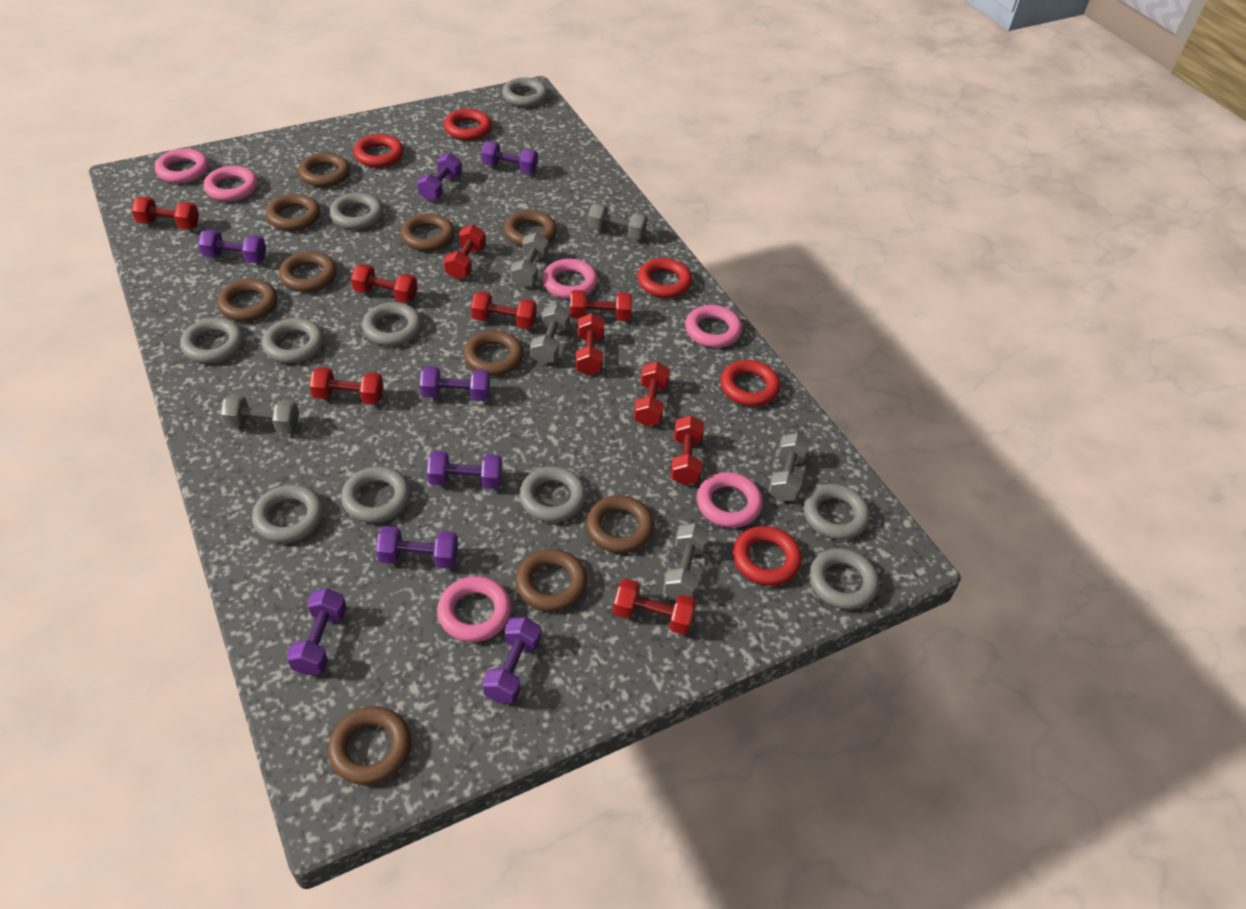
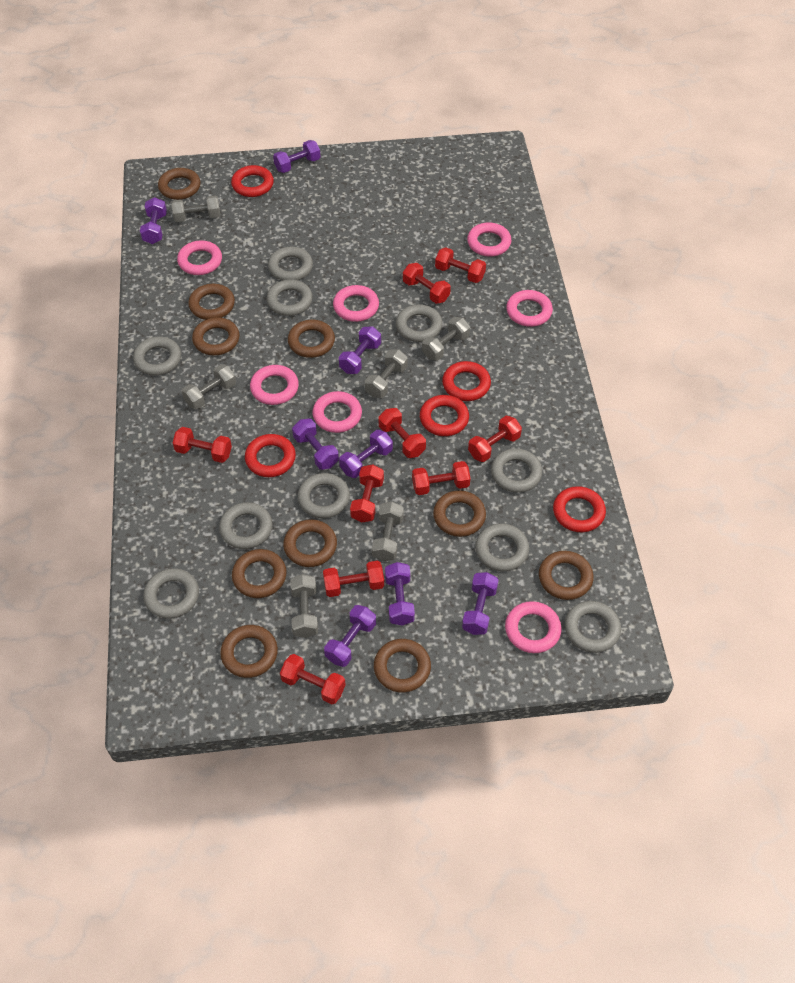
pink ring: 6 -> 7
red dumbbell: 10 -> 9

